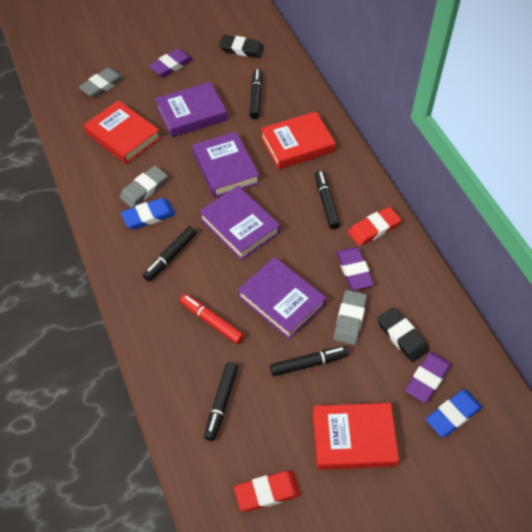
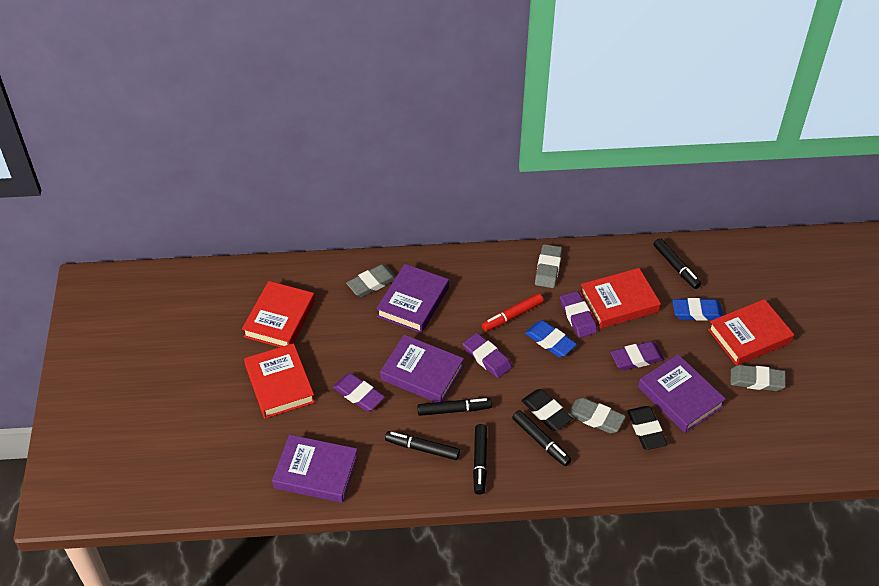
grey eraser: 3 -> 4
purple eraser: 3 -> 4
red book: 3 -> 4
red eraser: 2 -> 0

